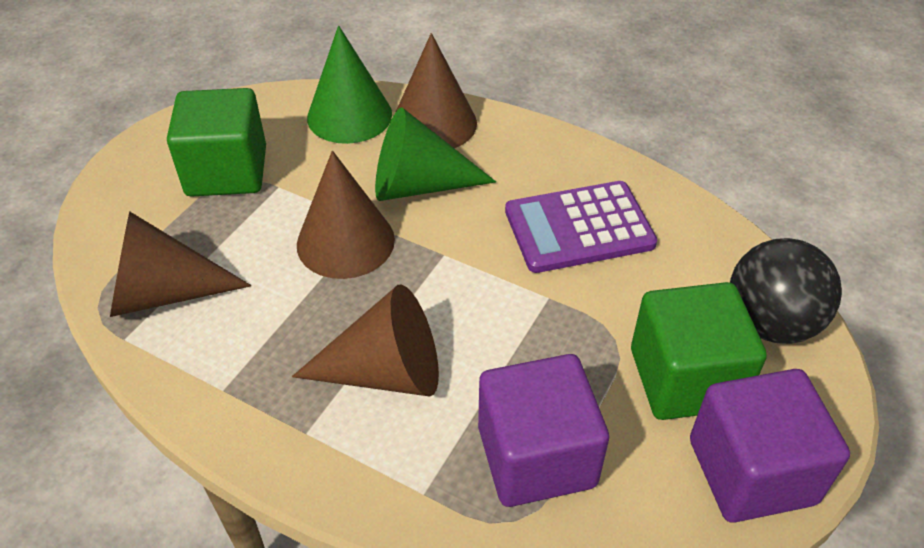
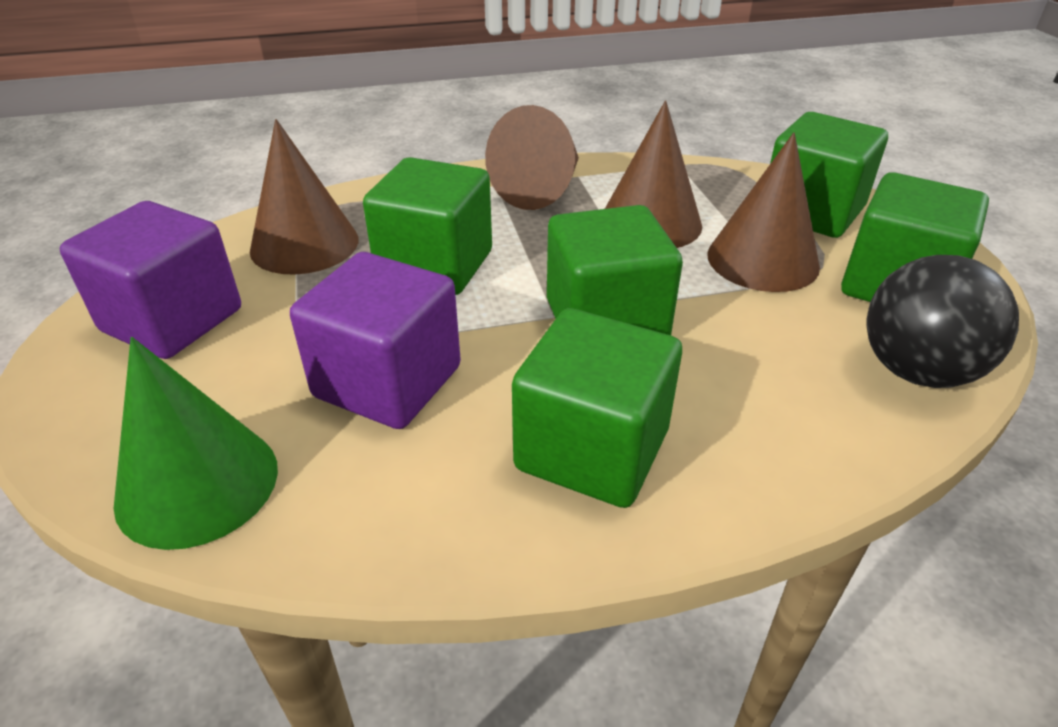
green cone: 2 -> 1
green cube: 2 -> 5
purple calculator: 1 -> 0

